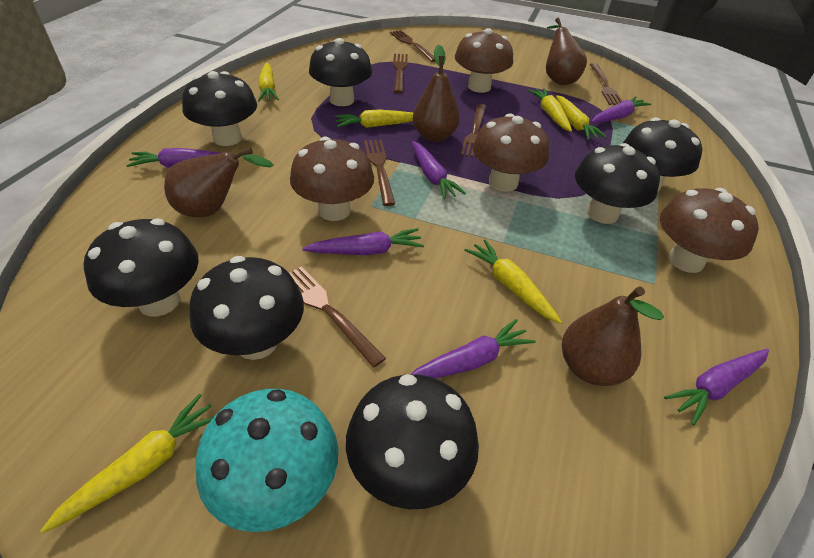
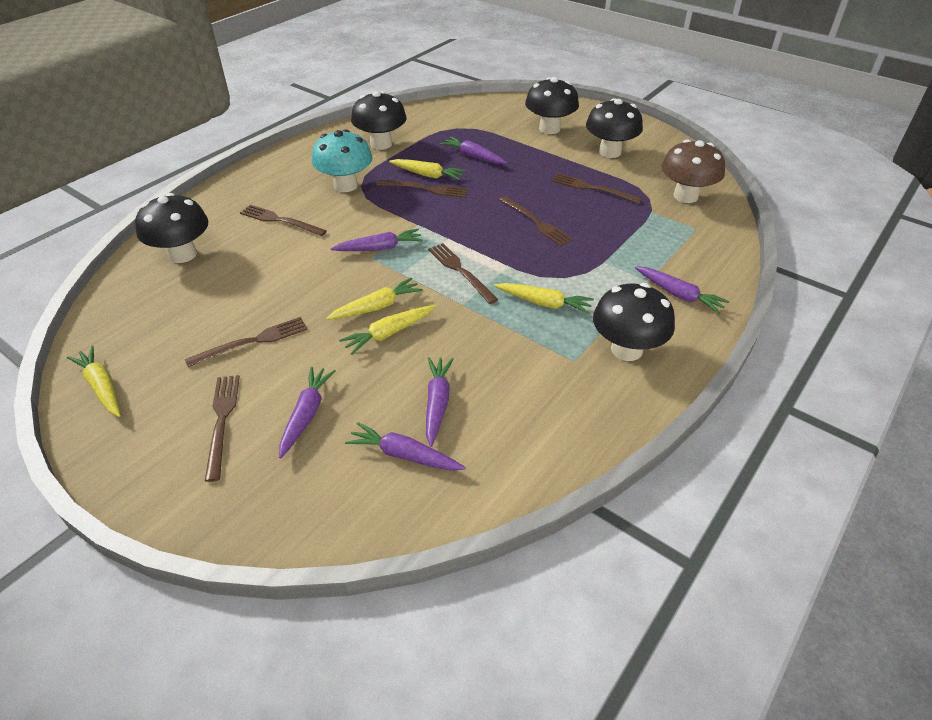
black mushroom: 7 -> 5
brown fork: 6 -> 7
brown mushroom: 4 -> 1
brown pear: 4 -> 0
yellow carrot: 6 -> 5

